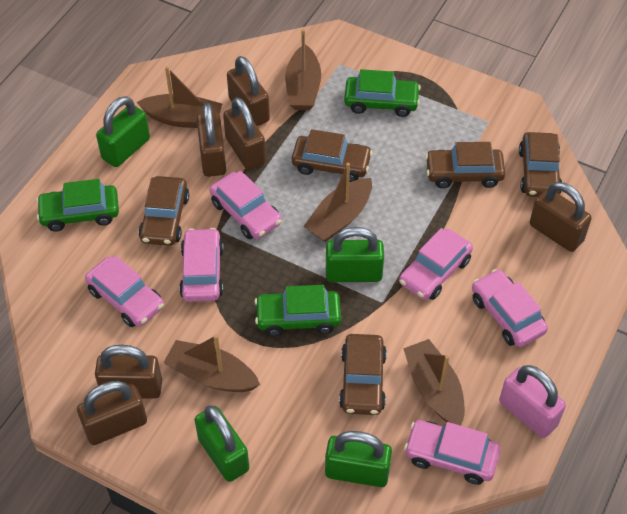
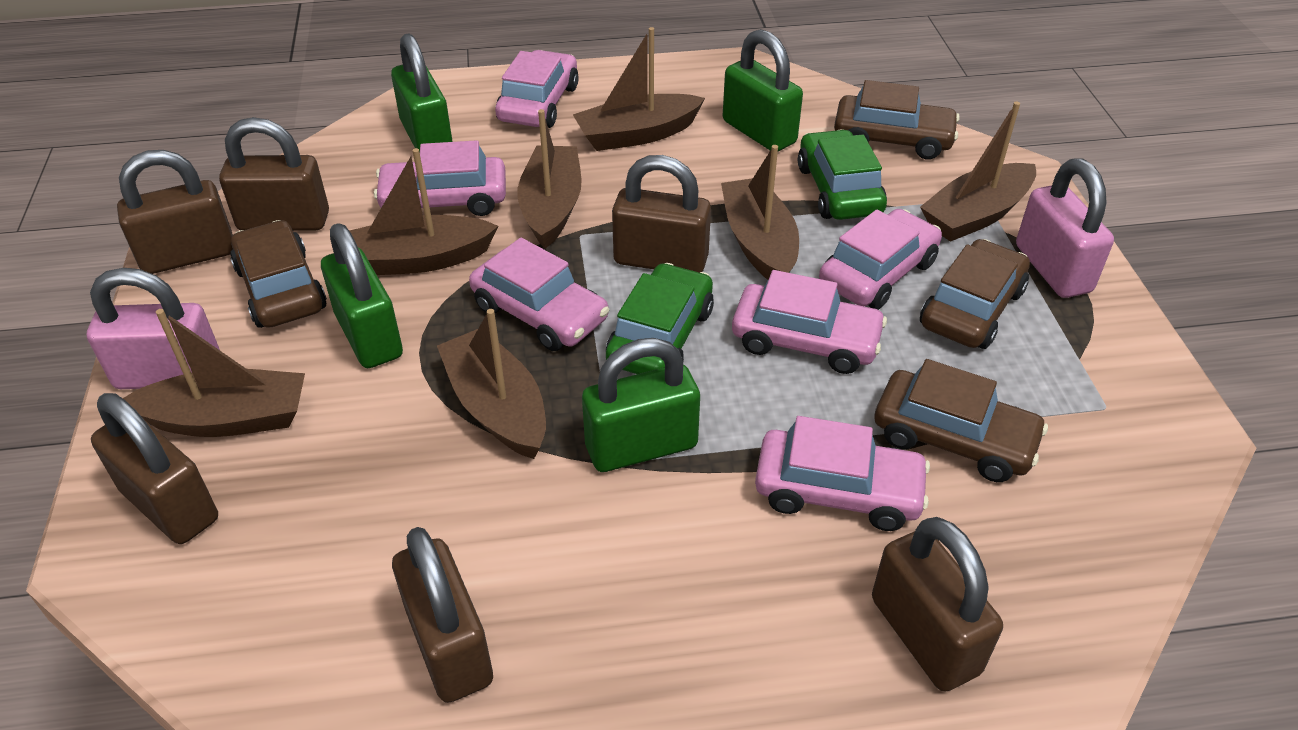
brown boat: 5 -> 7
brown car: 5 -> 4
green car: 3 -> 2
pink padlock: 1 -> 2

